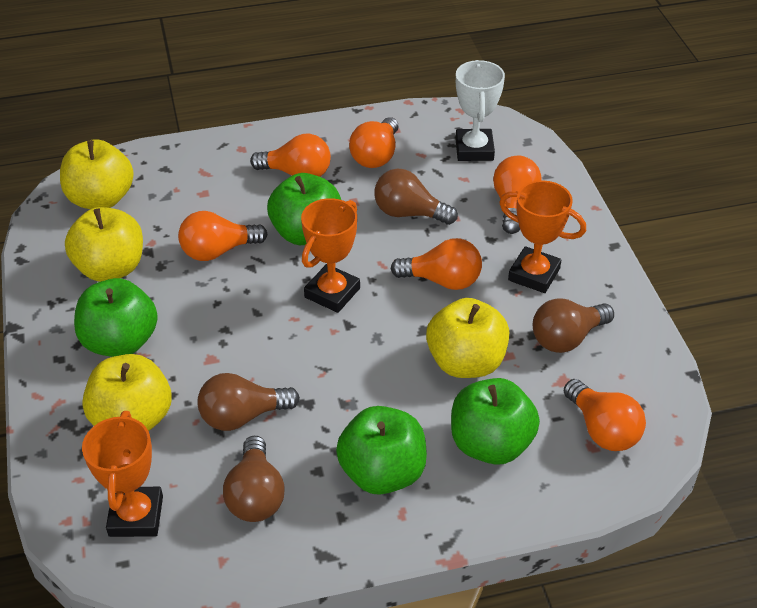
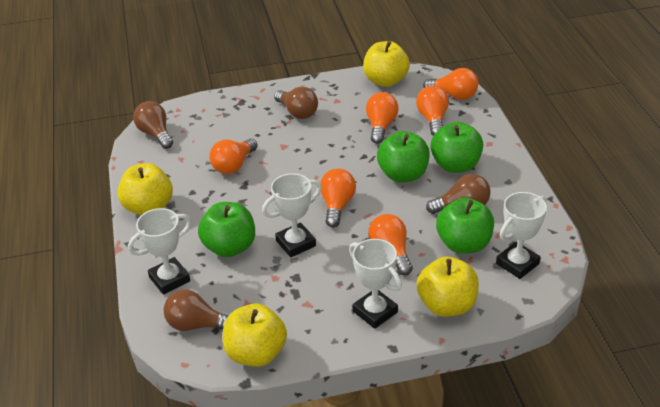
orange trophy: 3 -> 0
white trophy: 1 -> 4

